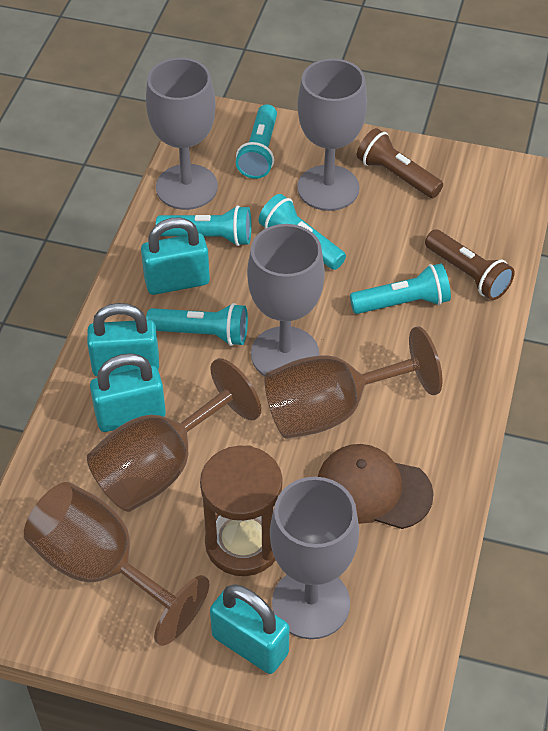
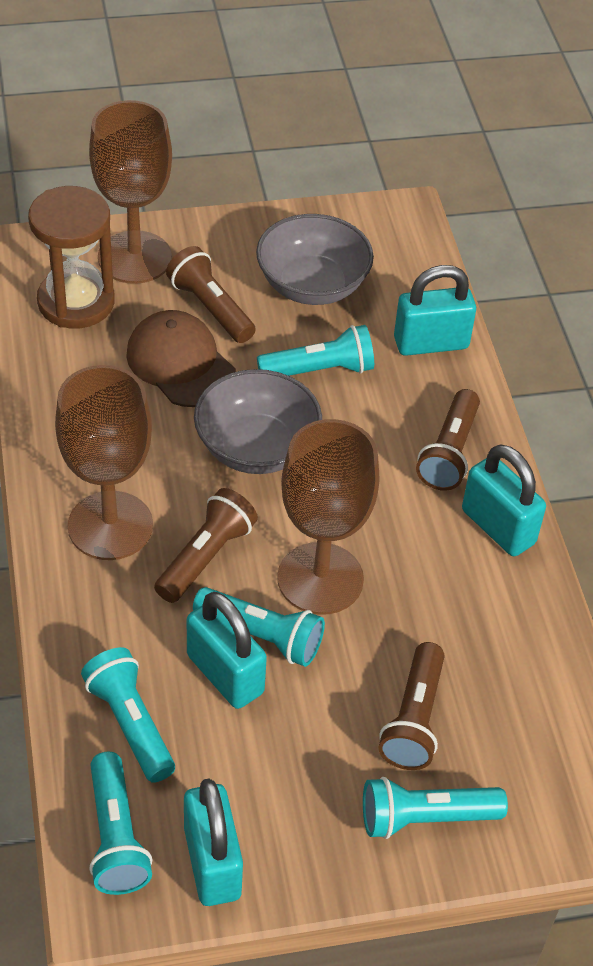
brown flashlight: 2 -> 4
grey bowl: 0 -> 2
grey goblet: 4 -> 0

